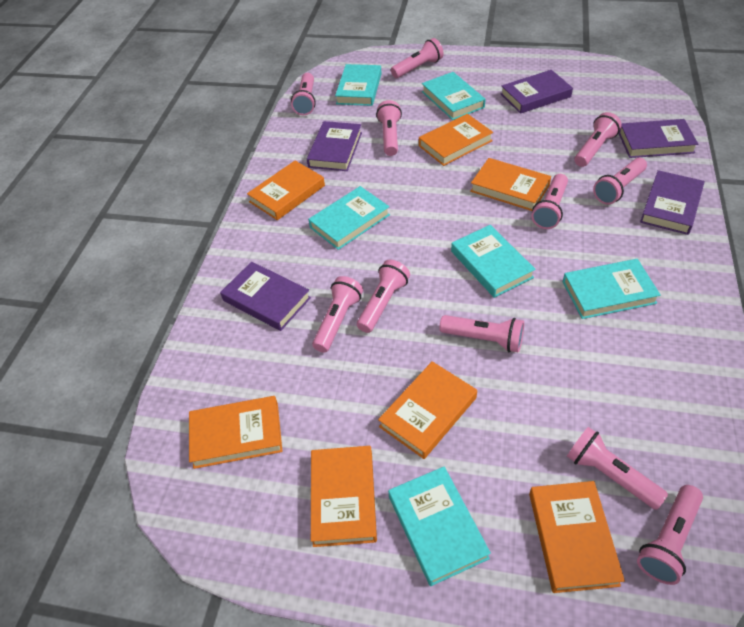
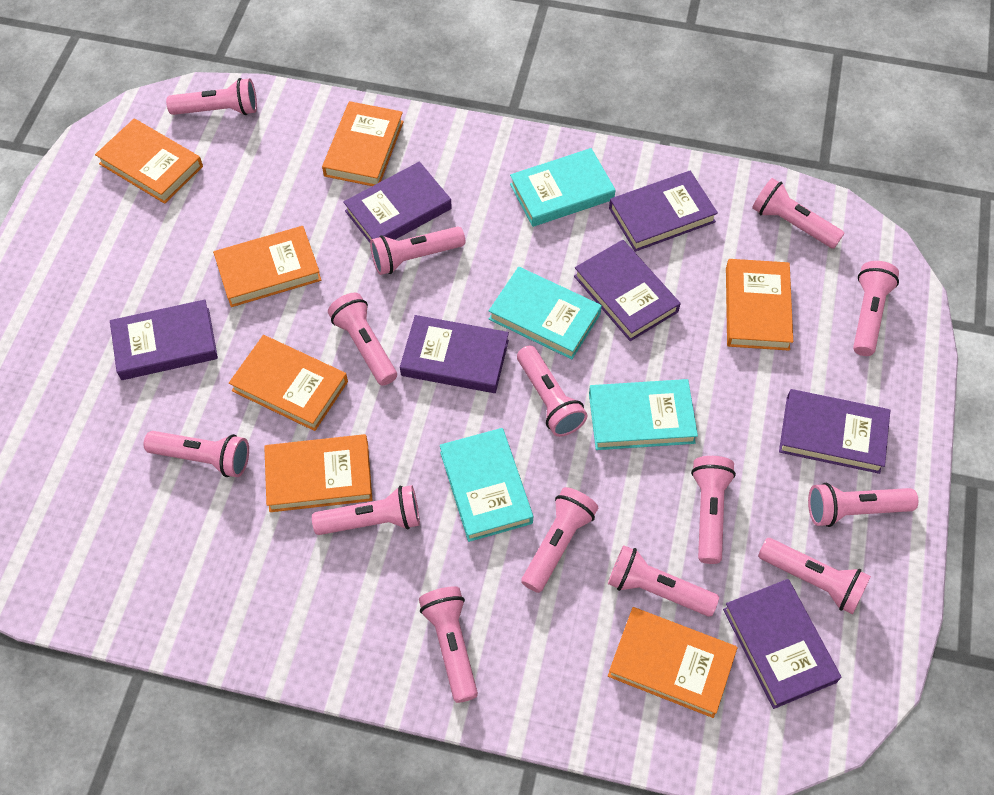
pink flashlight: 11 -> 14
purple book: 5 -> 7
turquoise book: 6 -> 4

